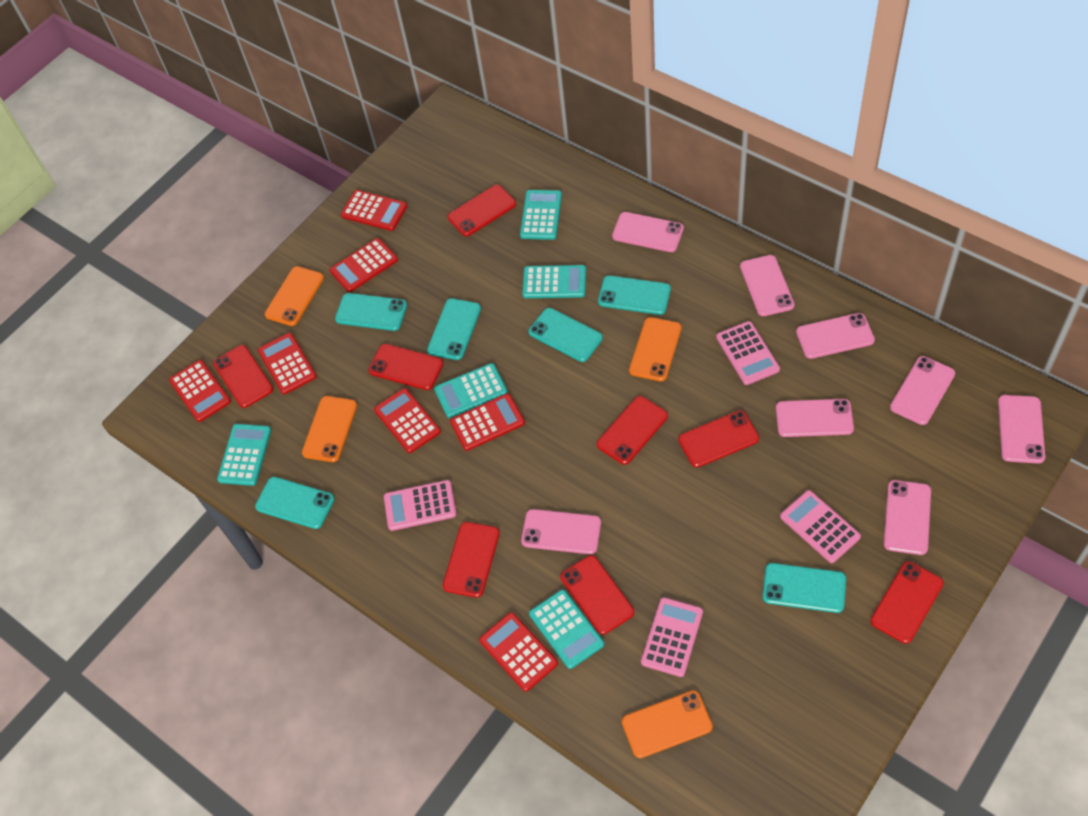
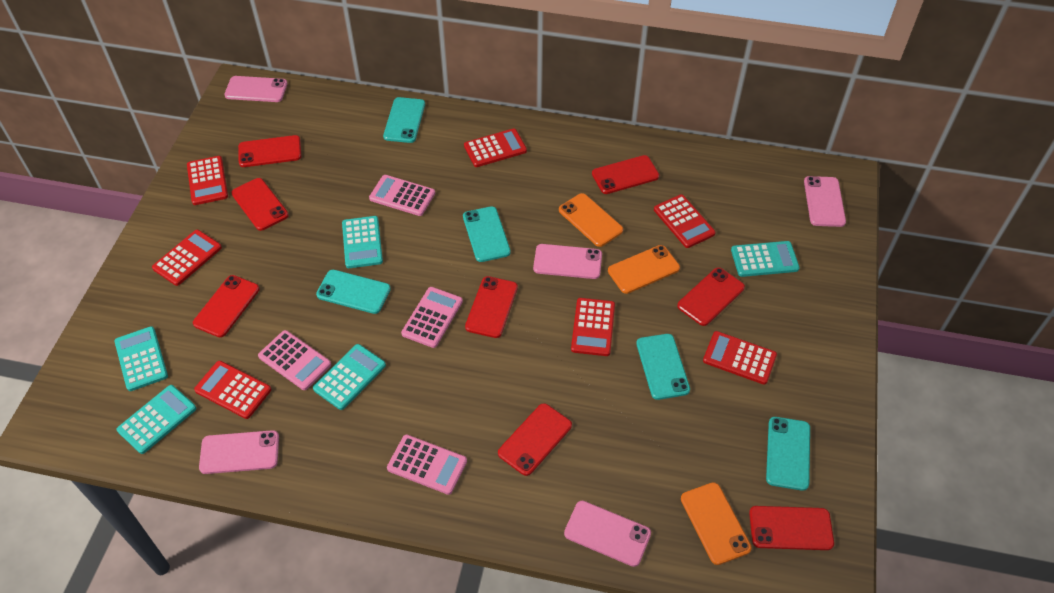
orange phone: 4 -> 3
pink phone: 8 -> 5
turquoise phone: 6 -> 5

